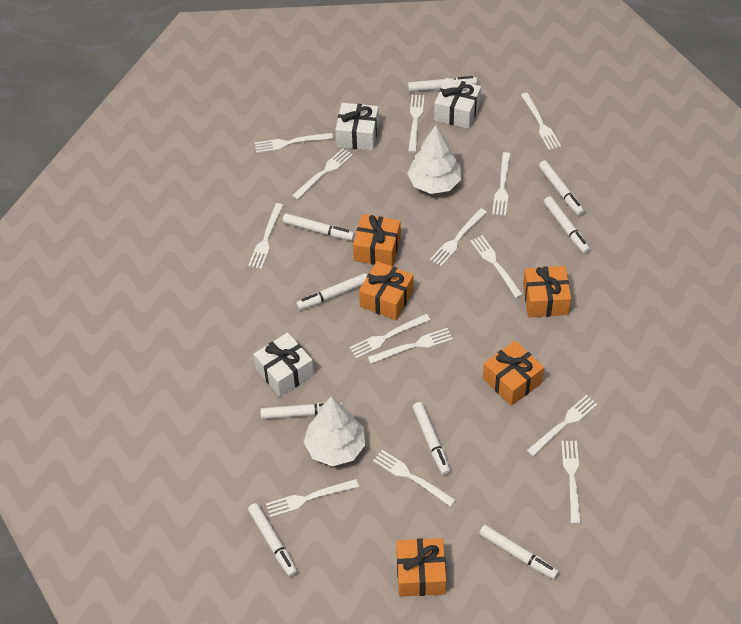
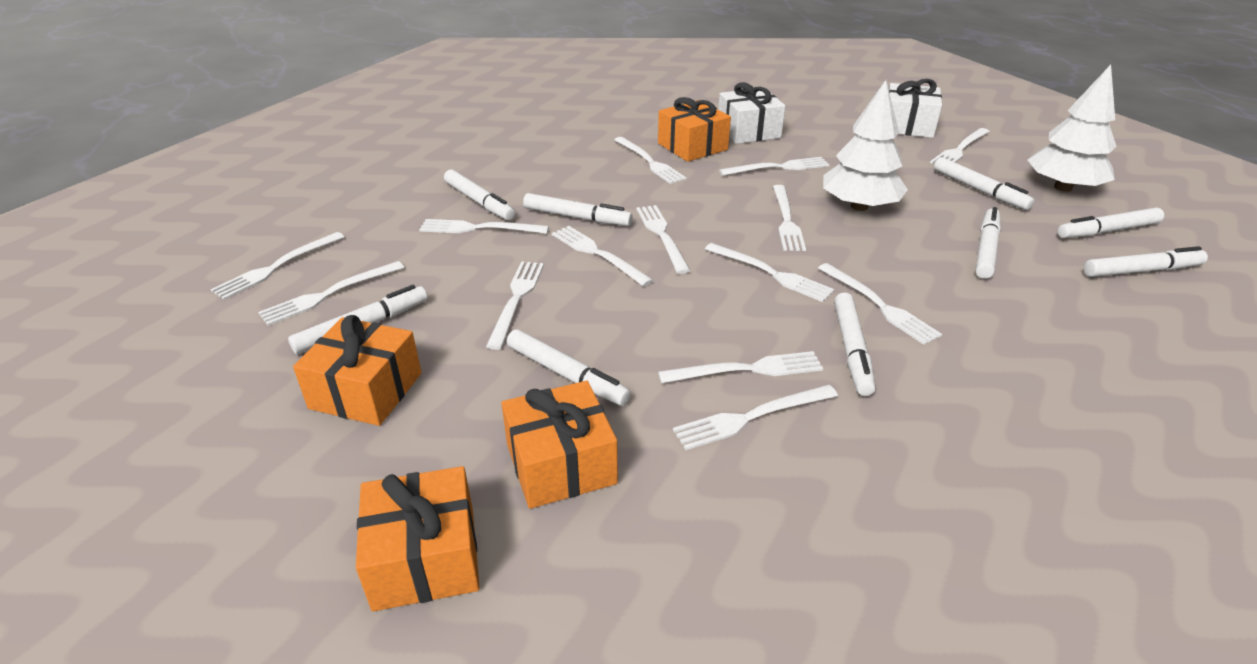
orange gift: 5 -> 4
white gift: 3 -> 2

